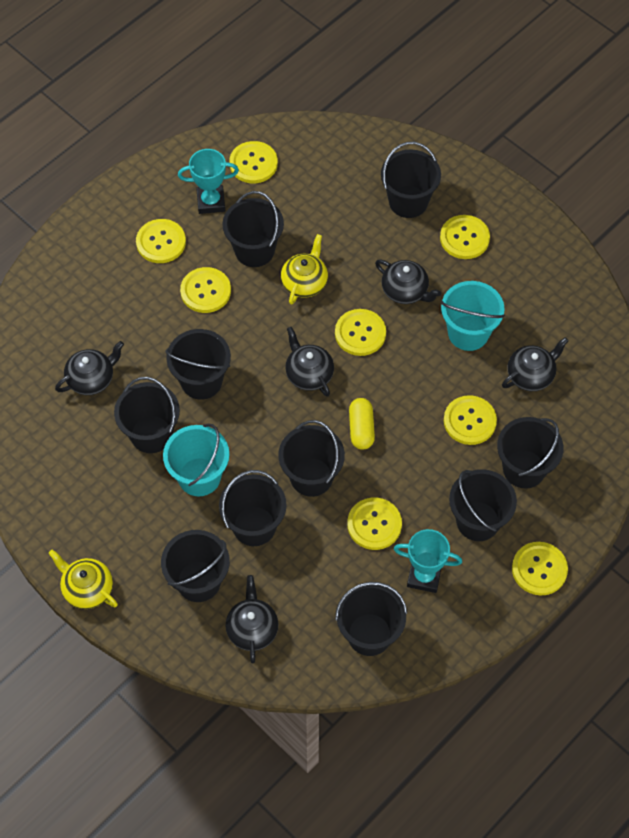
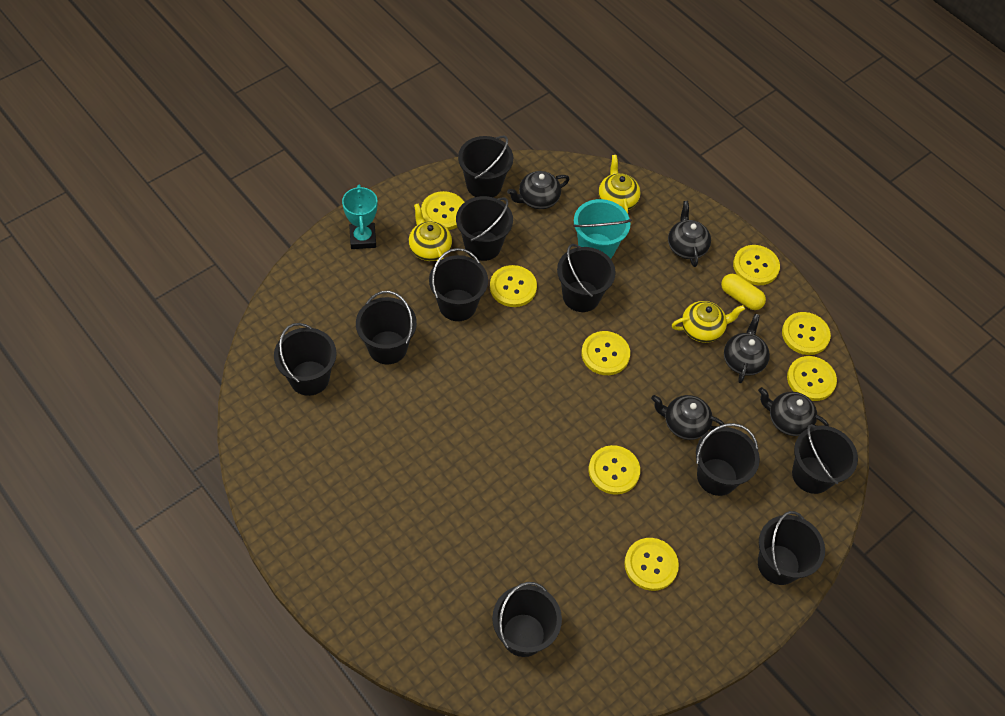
turquoise bucket: 2 -> 1
turquoise trophy: 2 -> 1
yellow teapot: 2 -> 3

